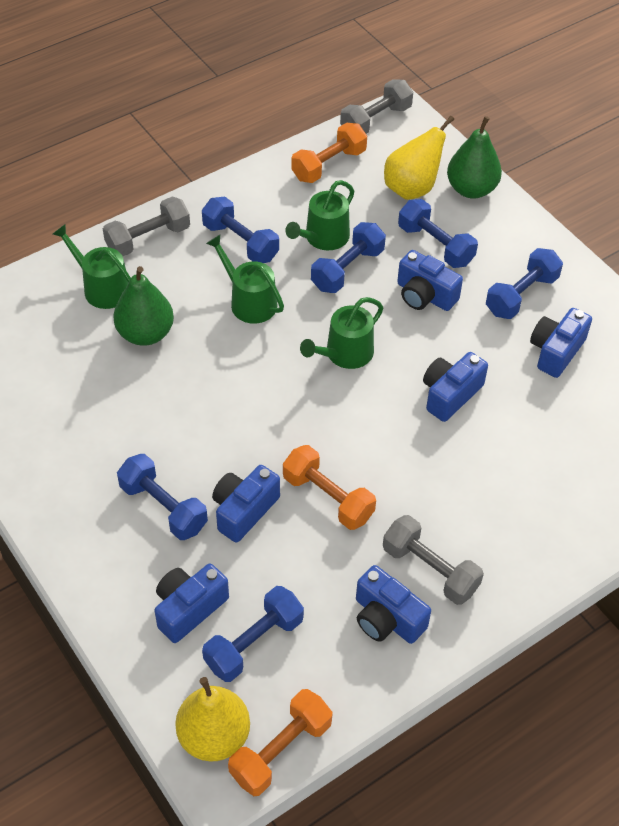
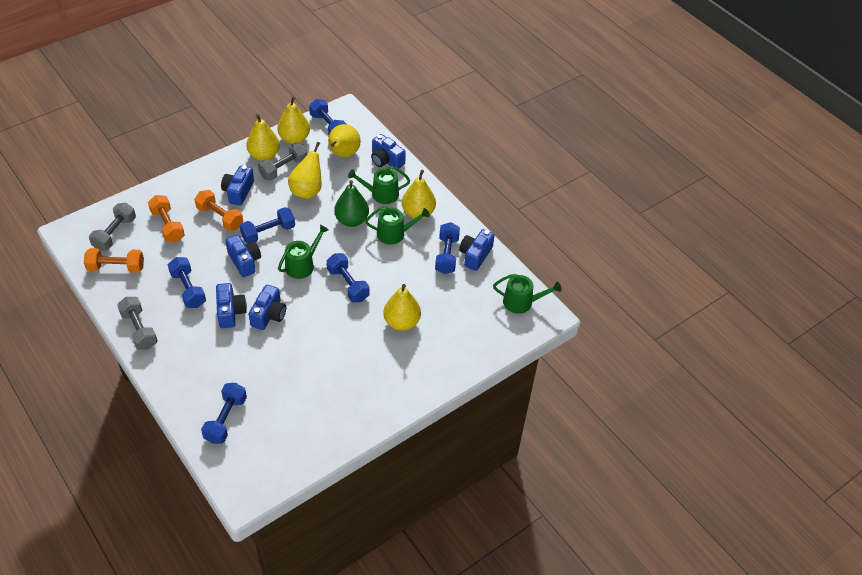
green pear: 2 -> 1
yellow pear: 2 -> 6

